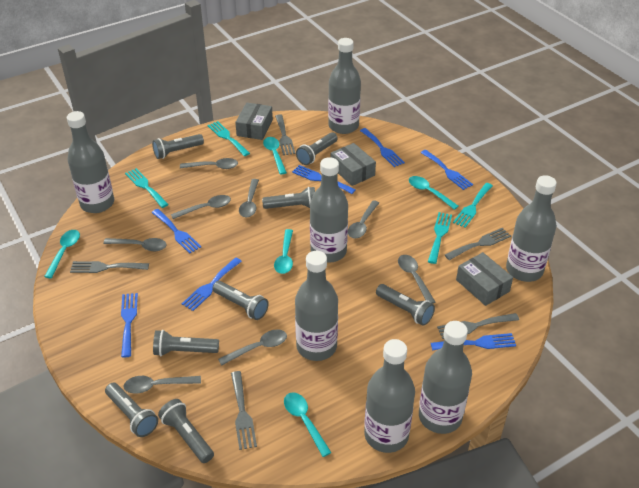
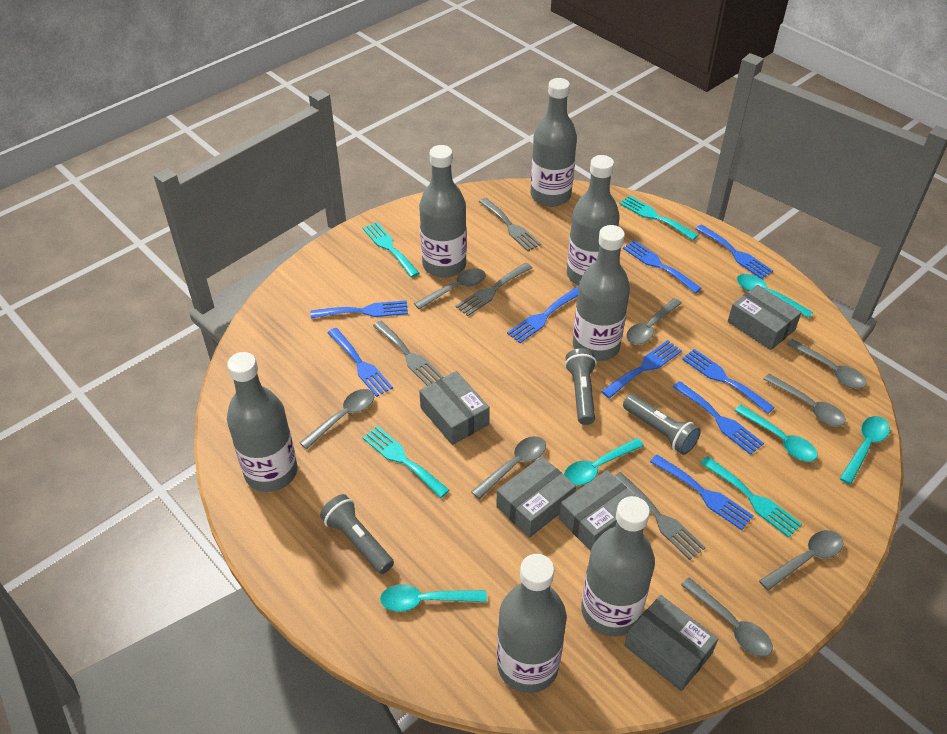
blue fork: 7 -> 9
grey box: 3 -> 5
grey flashlight: 8 -> 3
grey fork: 5 -> 4

